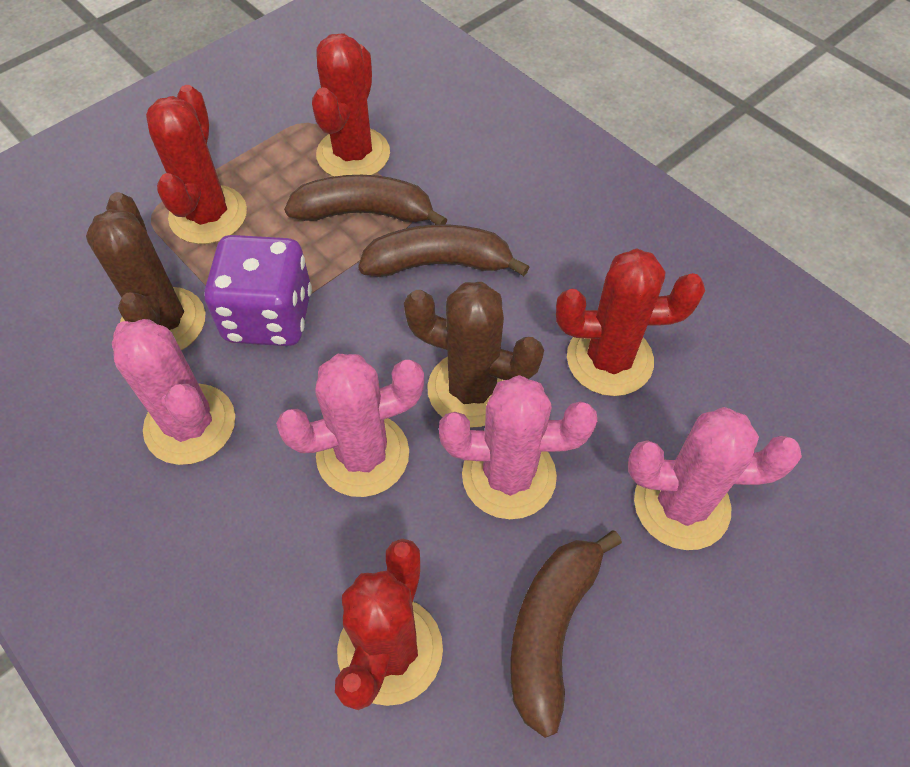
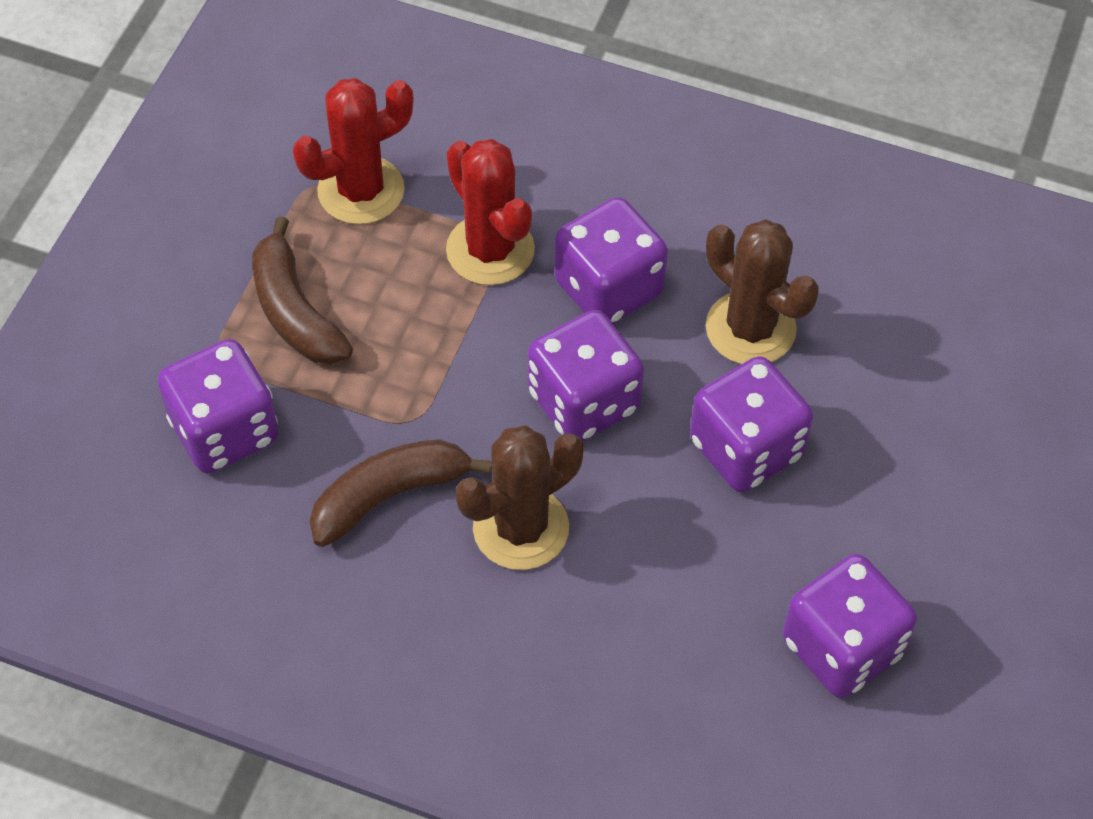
brown banana: 3 -> 2
pink cactus: 4 -> 0
purple dice: 1 -> 5
red cactus: 4 -> 2

